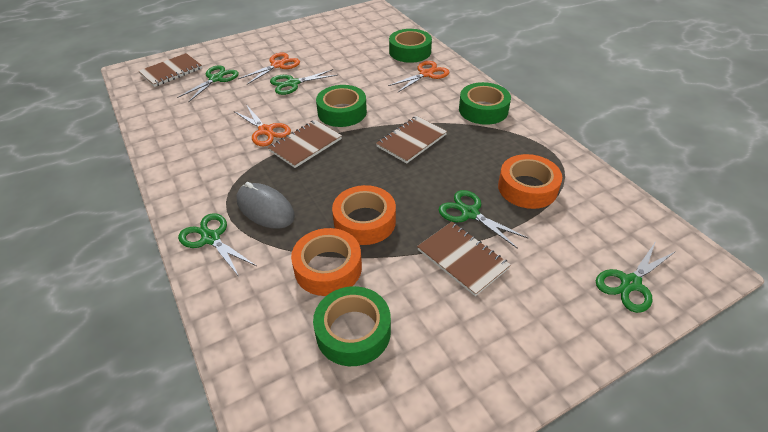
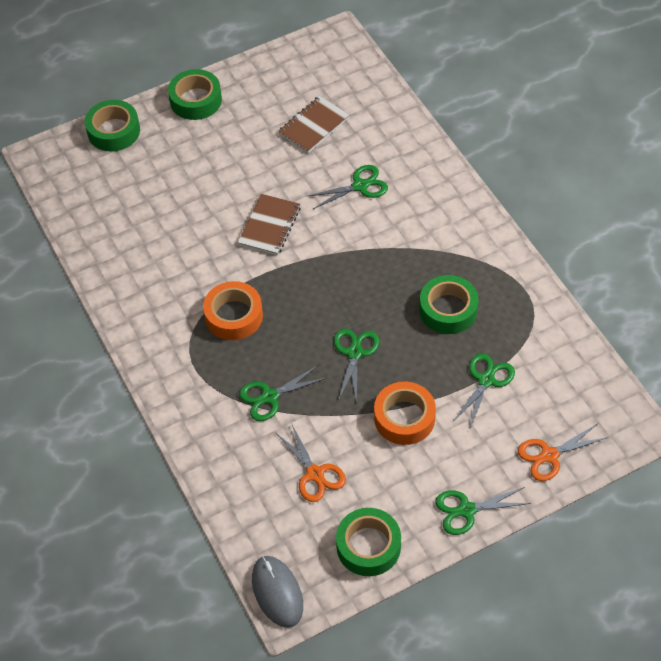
brown notebook: 4 -> 2
orange scissors: 3 -> 2
orange tape: 3 -> 2

